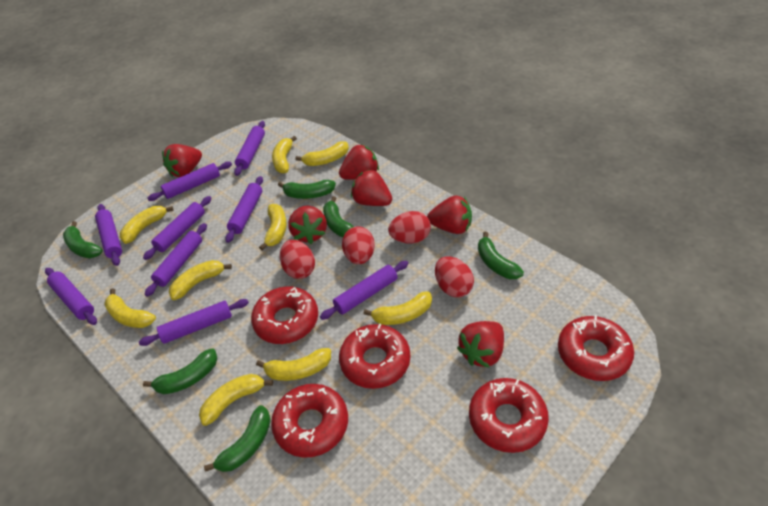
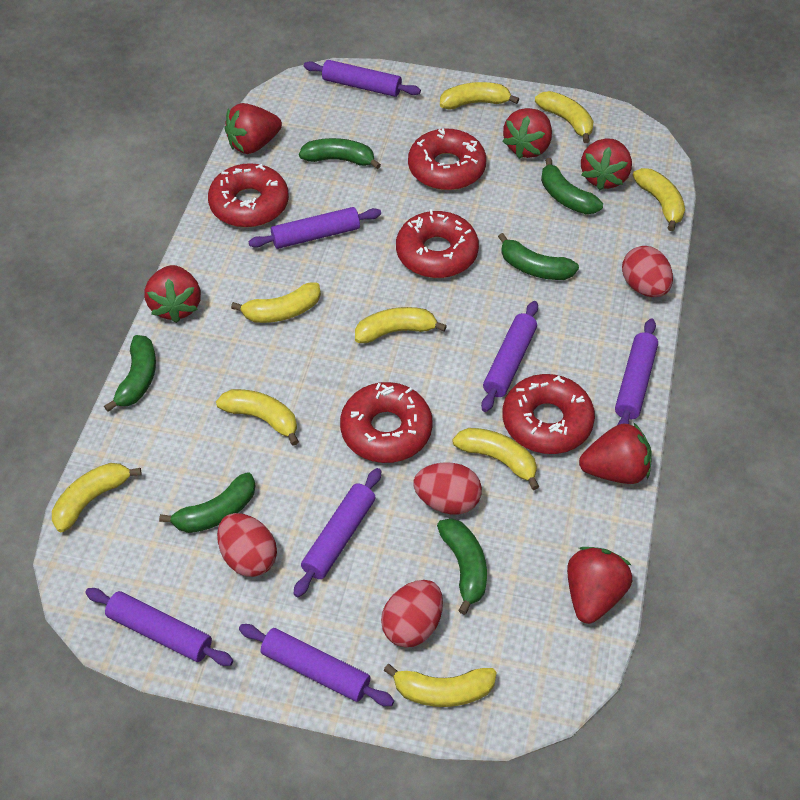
purple rolling pin: 9 -> 7

